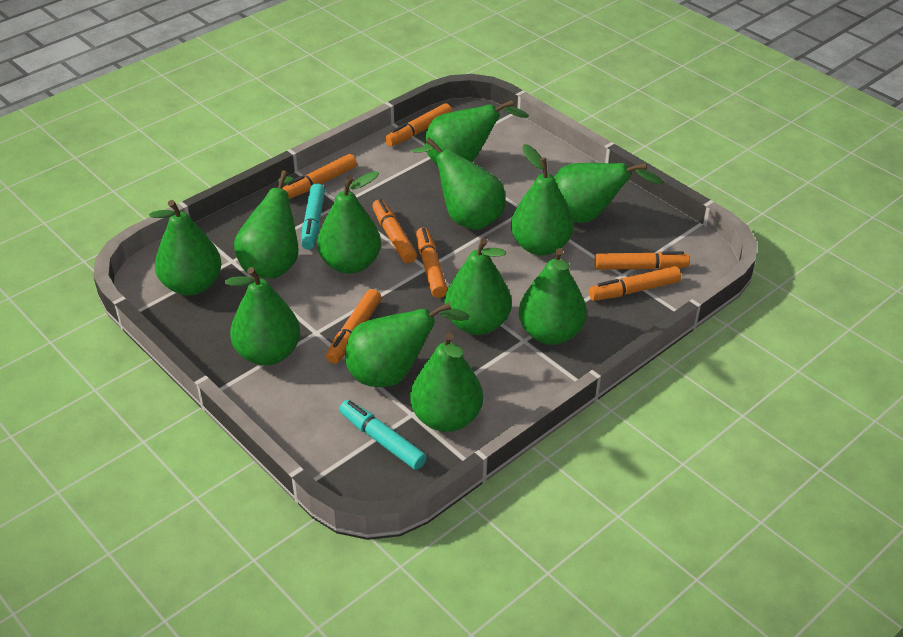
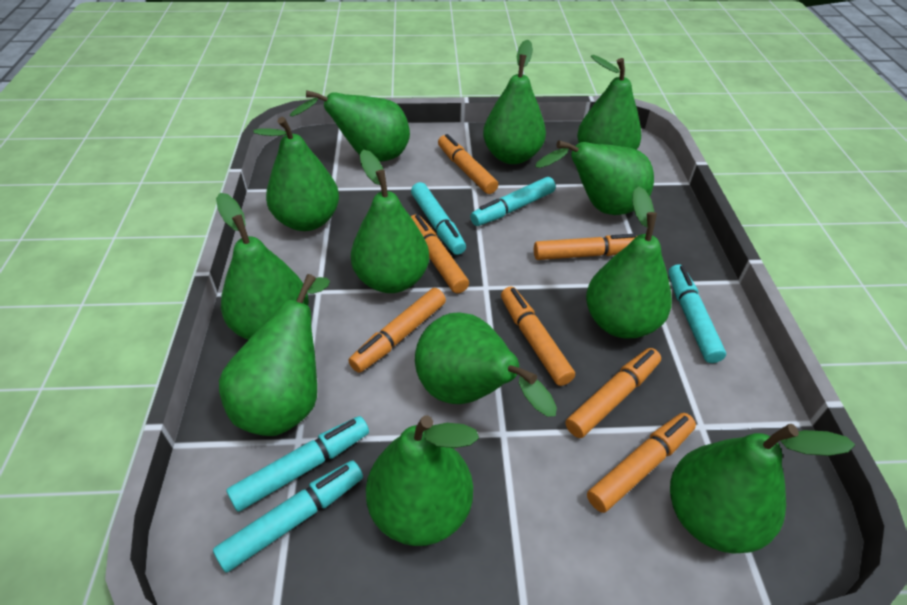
turquoise marker: 2 -> 5

